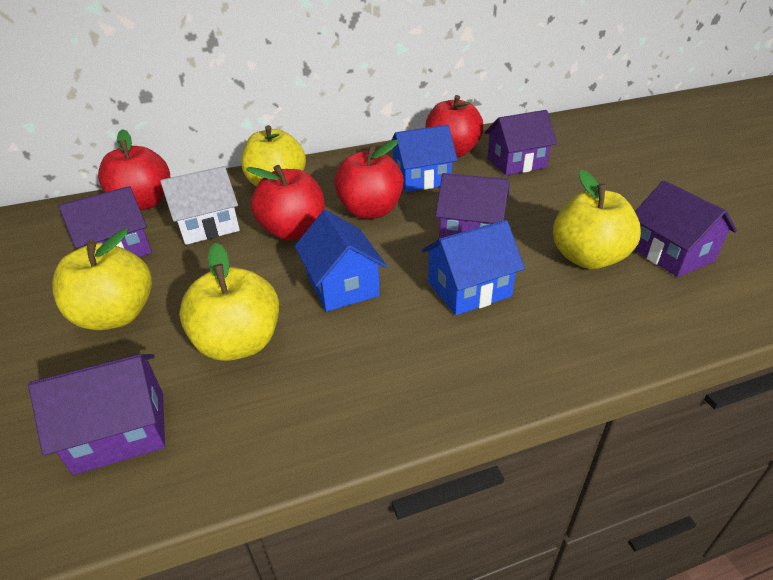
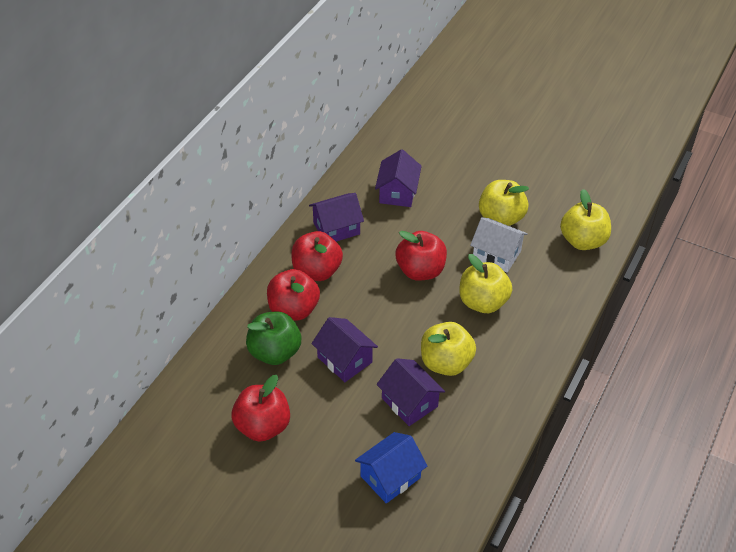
blue house: 3 -> 1
green apple: 0 -> 1
purple house: 5 -> 4

